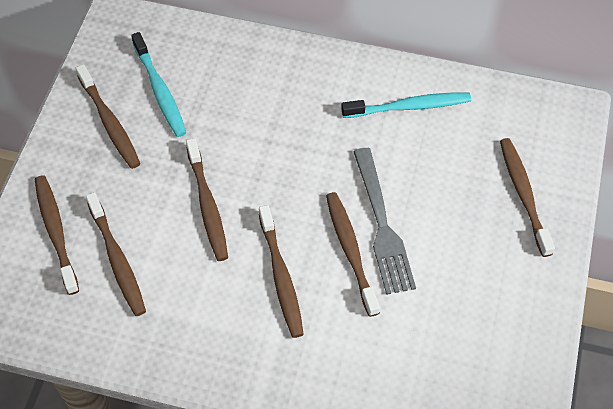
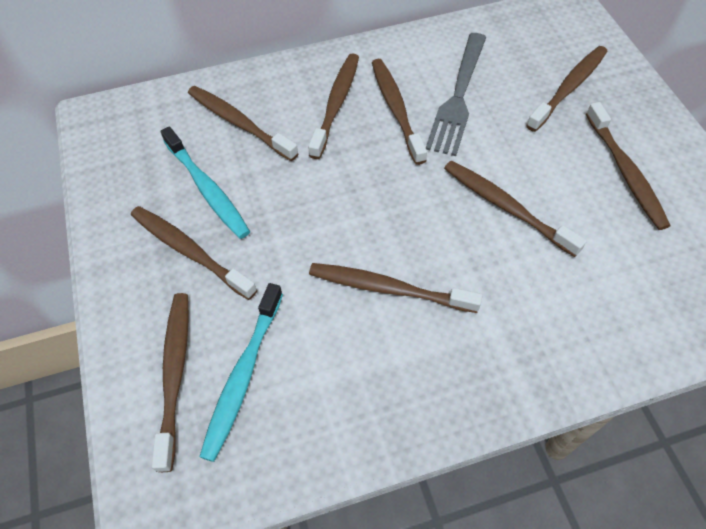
brown toothbrush: 7 -> 9

